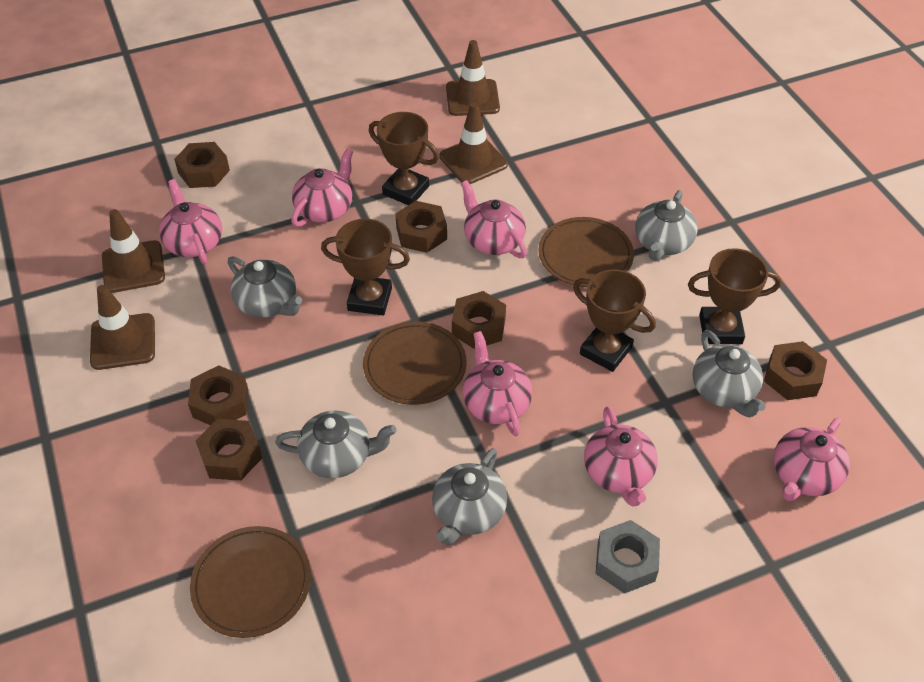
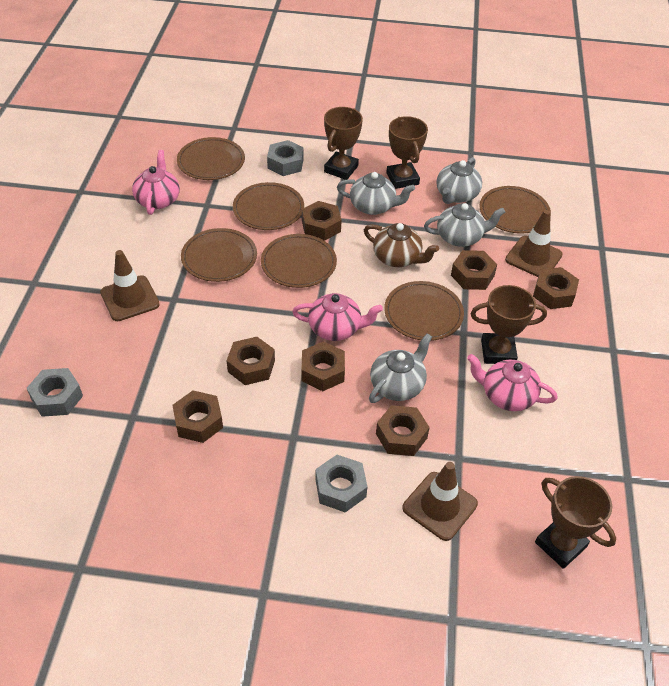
brown nut: 6 -> 7
brown plate: 3 -> 6
brown teapot: 0 -> 1
brown traffic cone: 4 -> 3
grey nut: 1 -> 3
grey teapot: 5 -> 4
pink teapot: 6 -> 3

